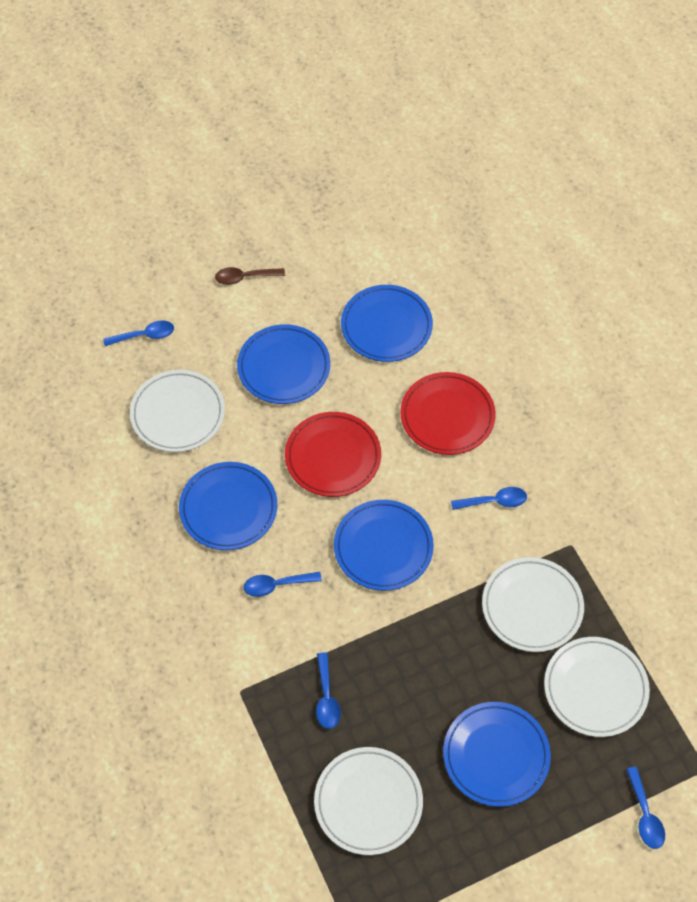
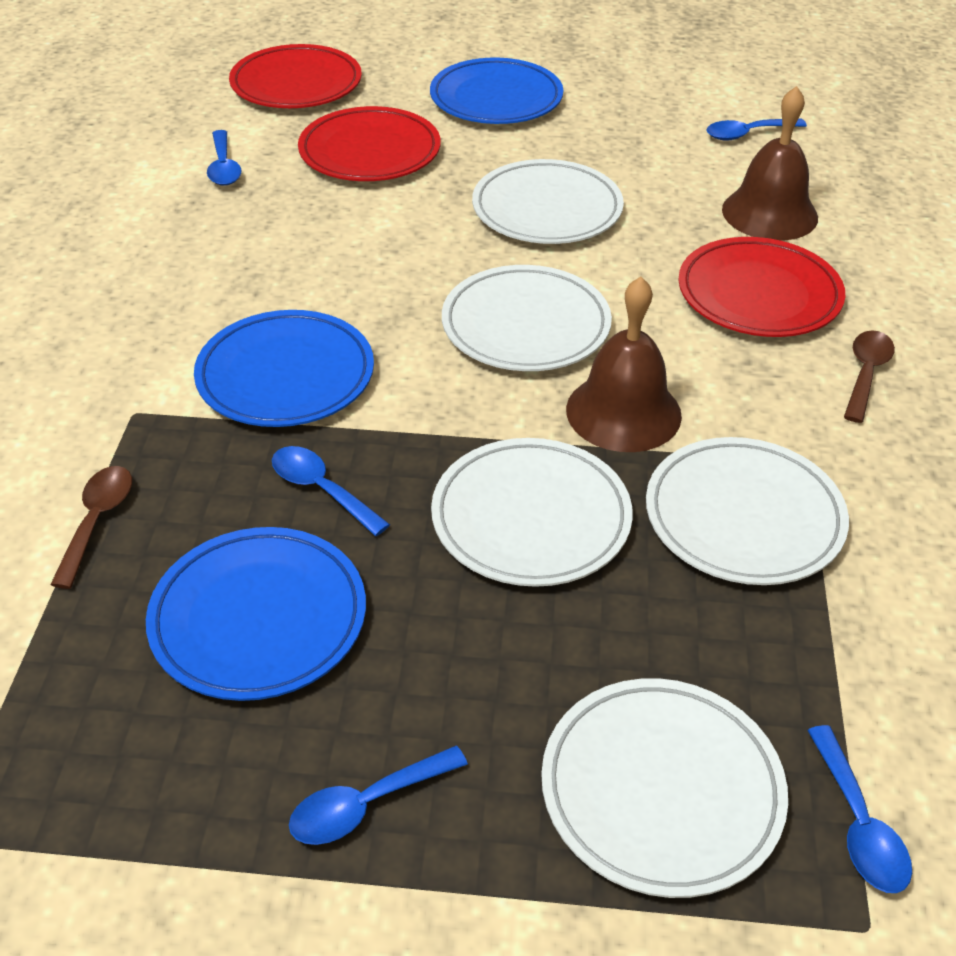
blue plate: 5 -> 3
brown bell: 0 -> 2
brown spoon: 1 -> 2
red plate: 2 -> 3
white plate: 4 -> 5

